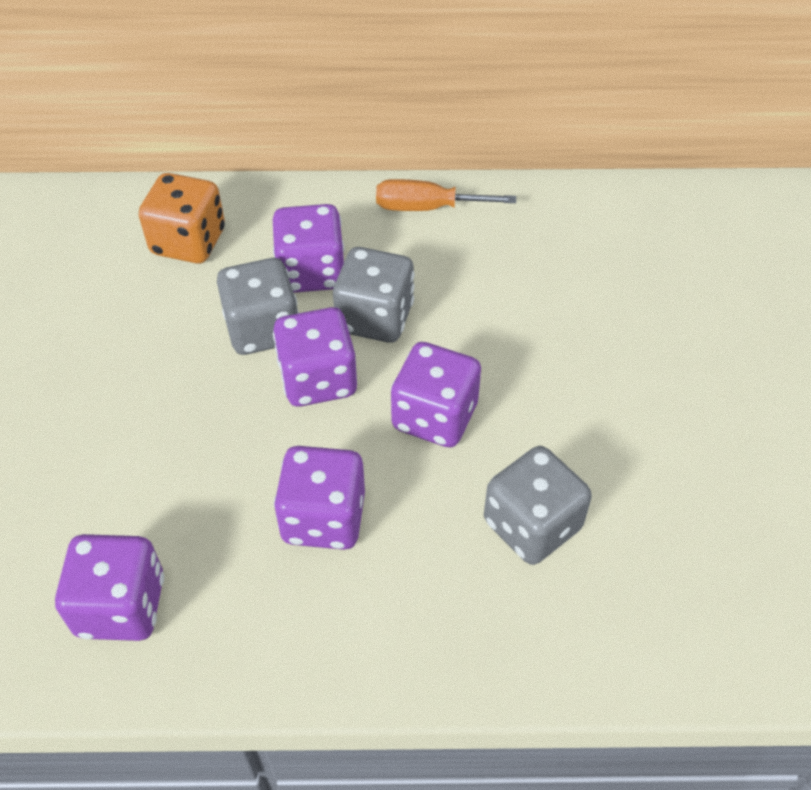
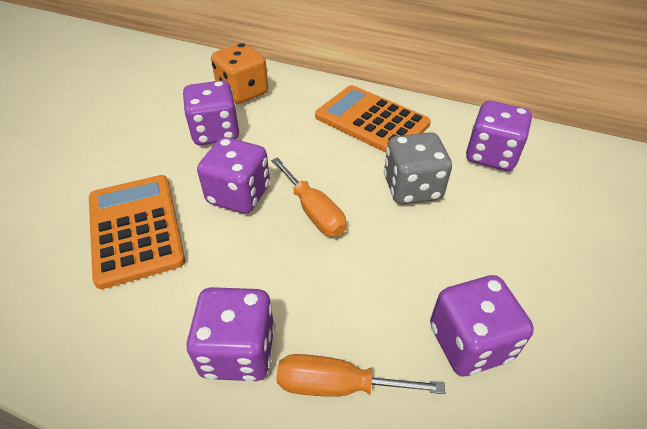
grey dice: 3 -> 1
orange calculator: 0 -> 2
orange screwdriver: 1 -> 2

